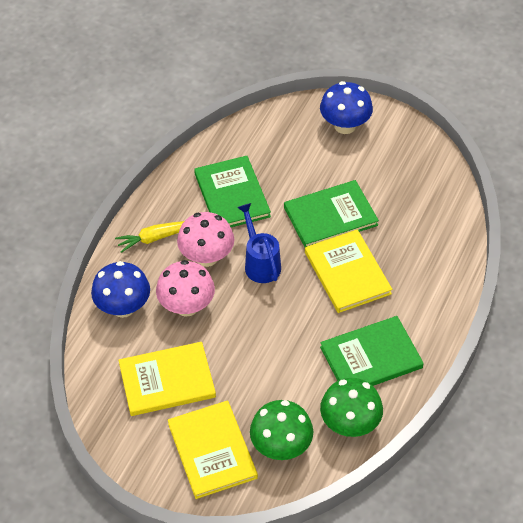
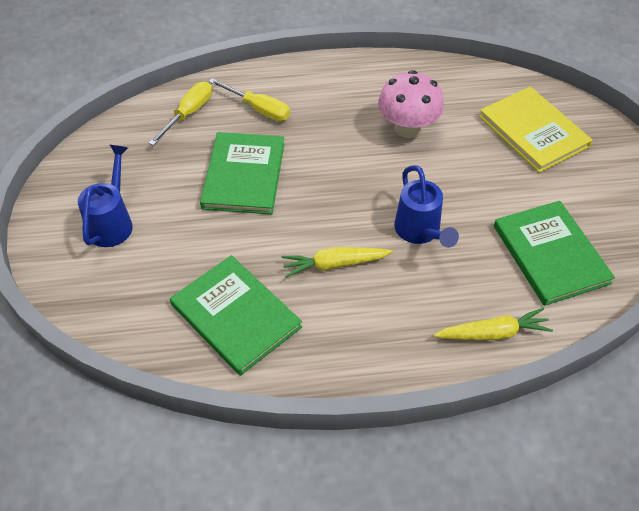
blue mushroom: 2 -> 0
blue watering can: 1 -> 2
green mushroom: 2 -> 0
pink mushroom: 2 -> 1
yellow book: 3 -> 1
yellow carrot: 1 -> 2
yellow screwdriver: 0 -> 2

